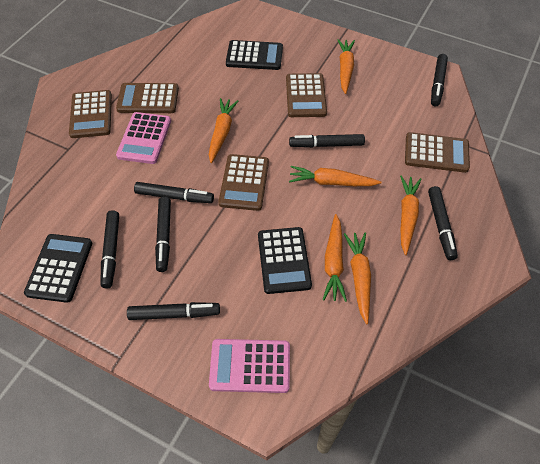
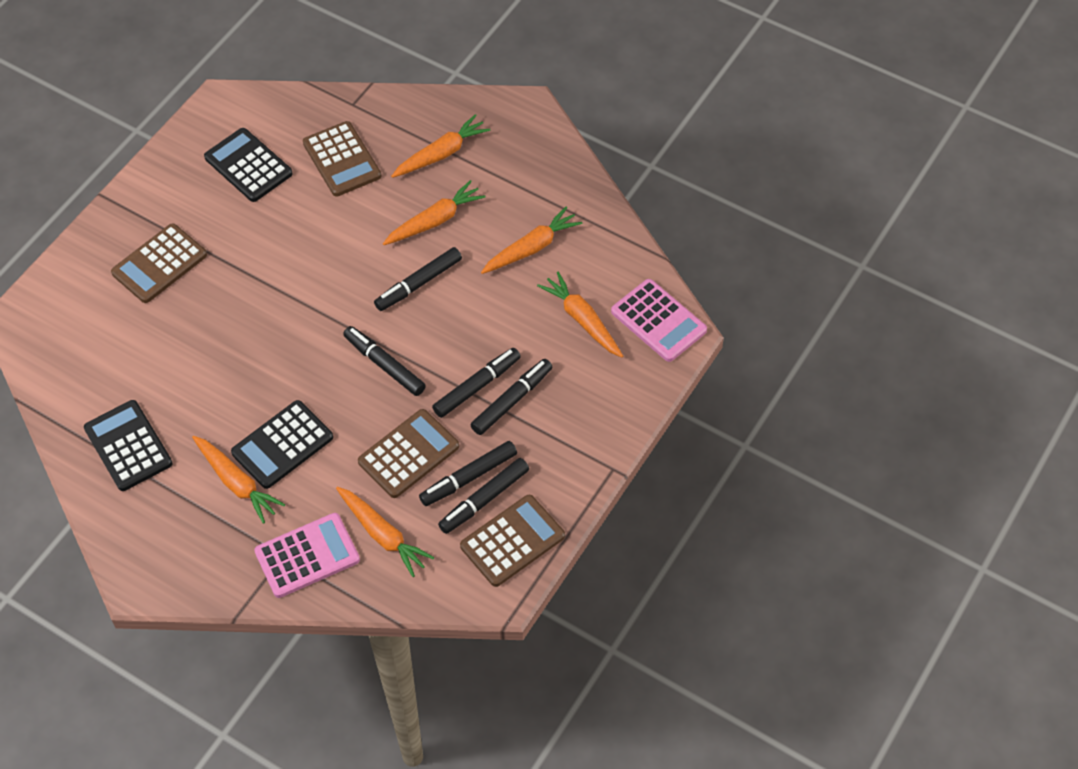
black marker: 7 -> 6
brown calculator: 5 -> 4

